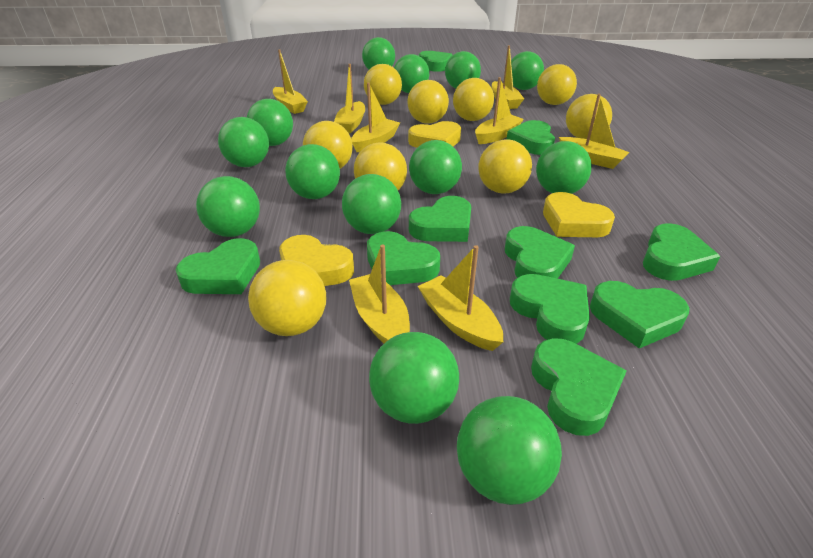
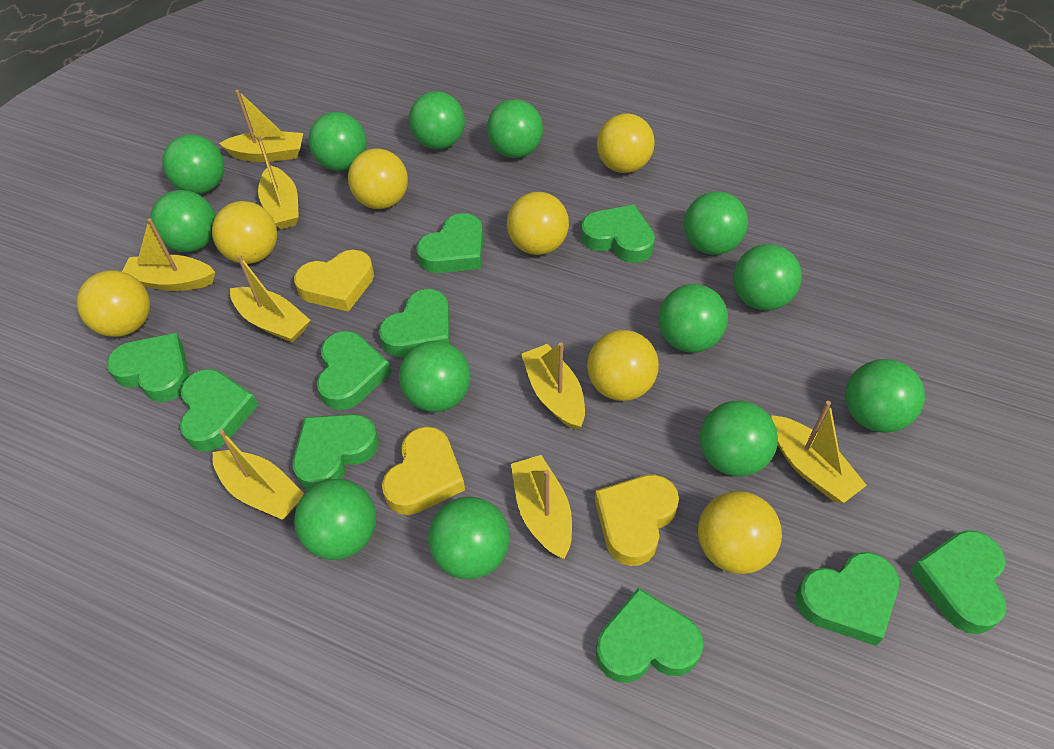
yellow ball: 9 -> 7

